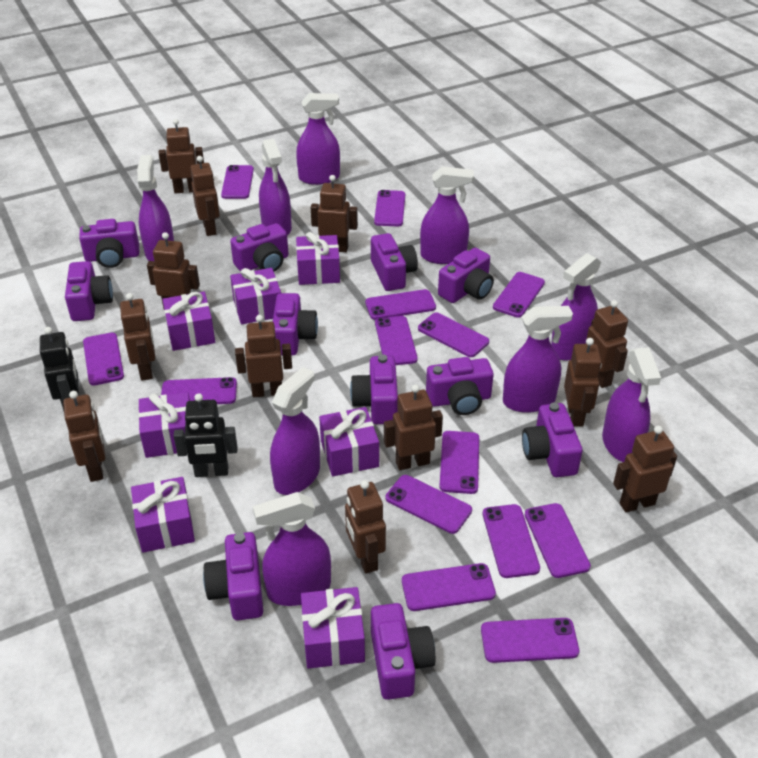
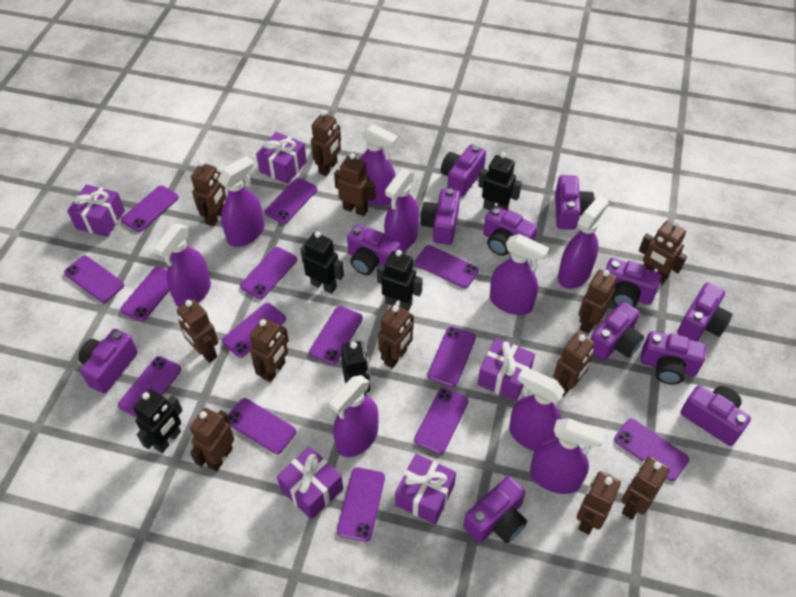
black robot: 2 -> 5
purple camera: 11 -> 12
purple gift: 7 -> 5

